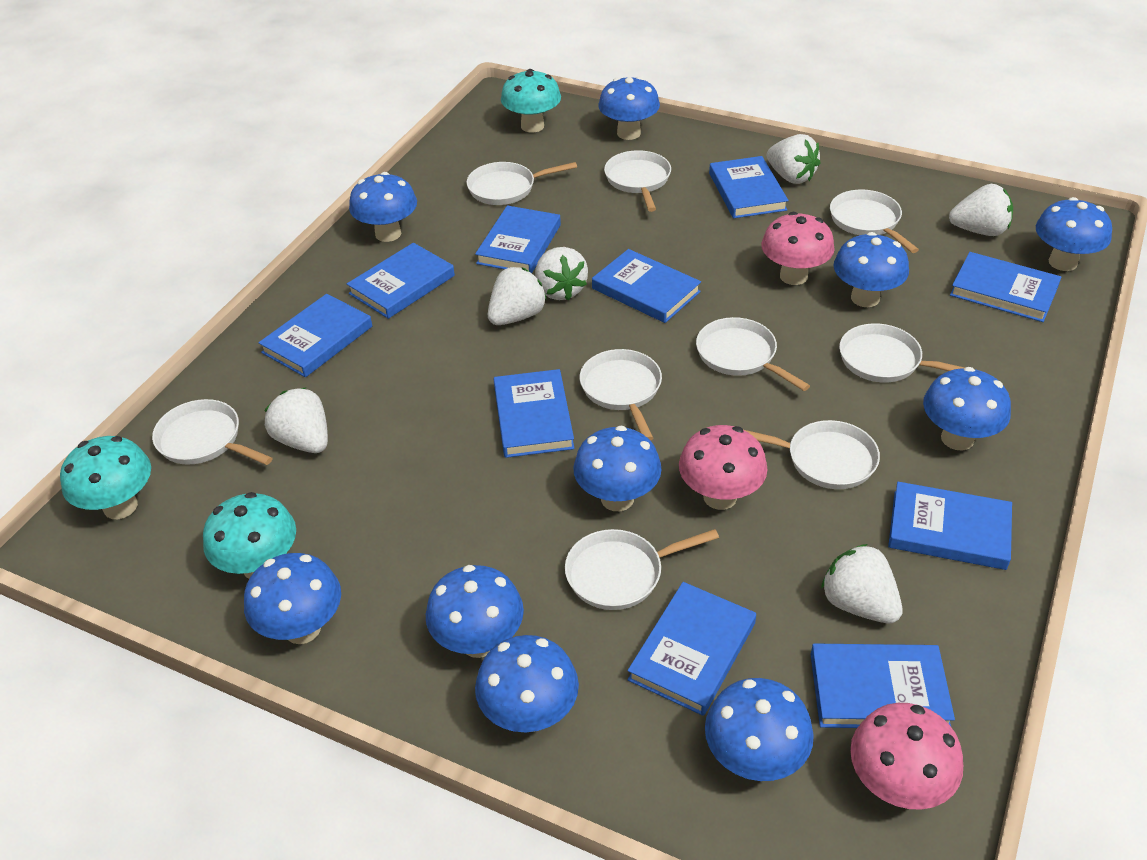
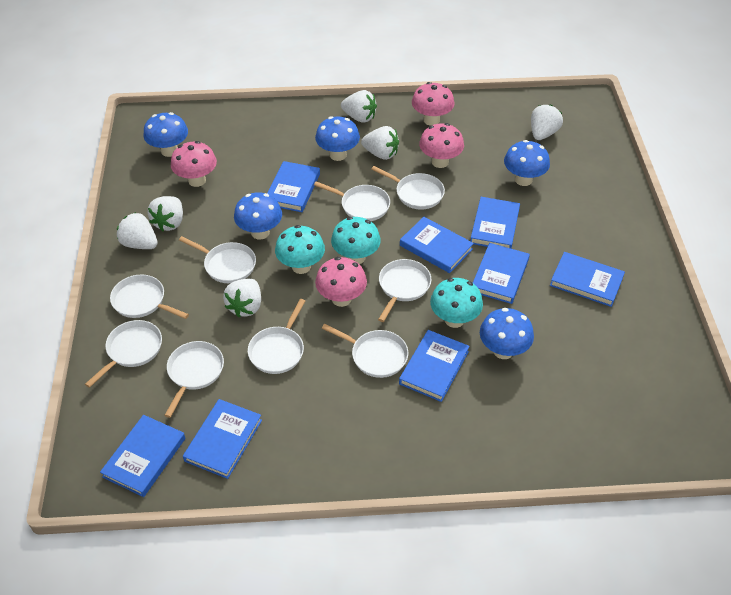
blue book: 10 -> 8
blue mushroom: 10 -> 5
pink mushroom: 3 -> 4

